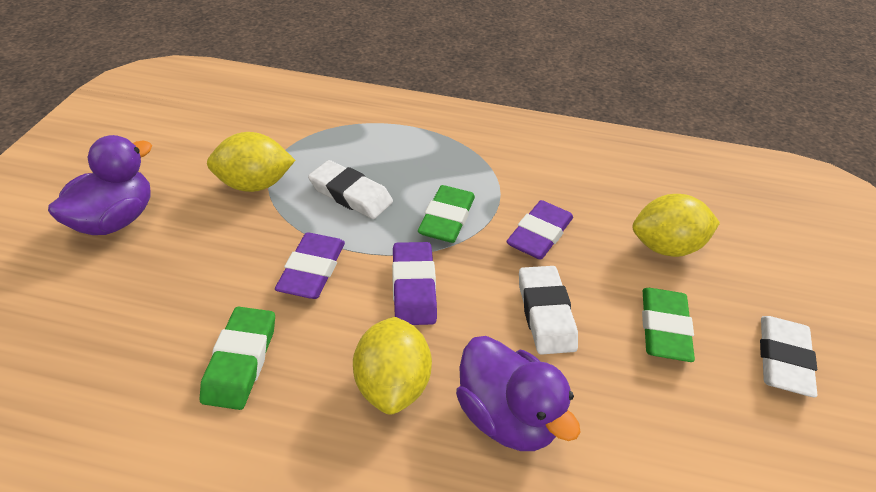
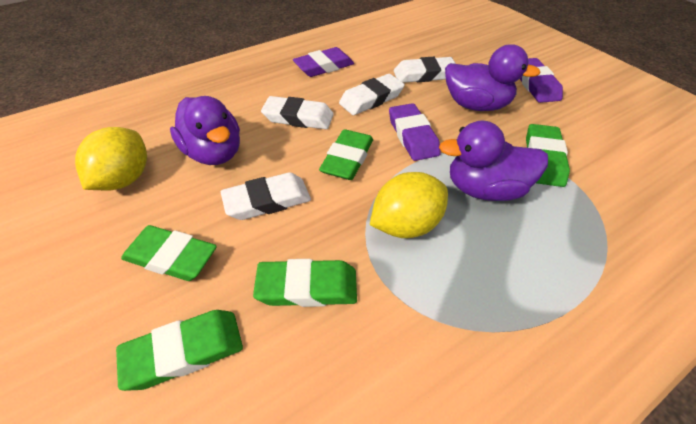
green eraser: 3 -> 5
purple duck: 2 -> 3
white eraser: 3 -> 4
yellow lemon: 3 -> 2

